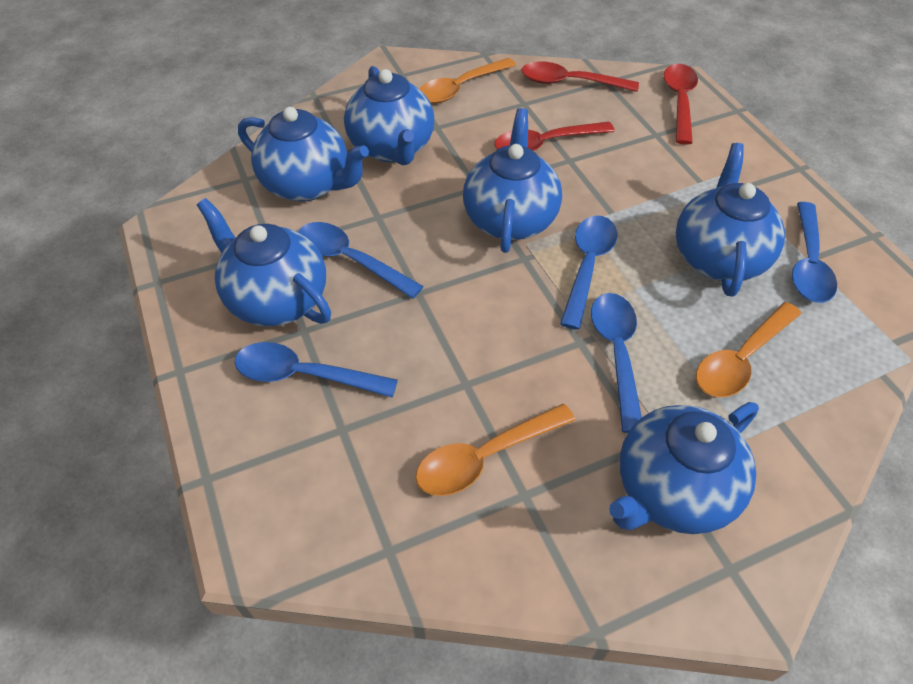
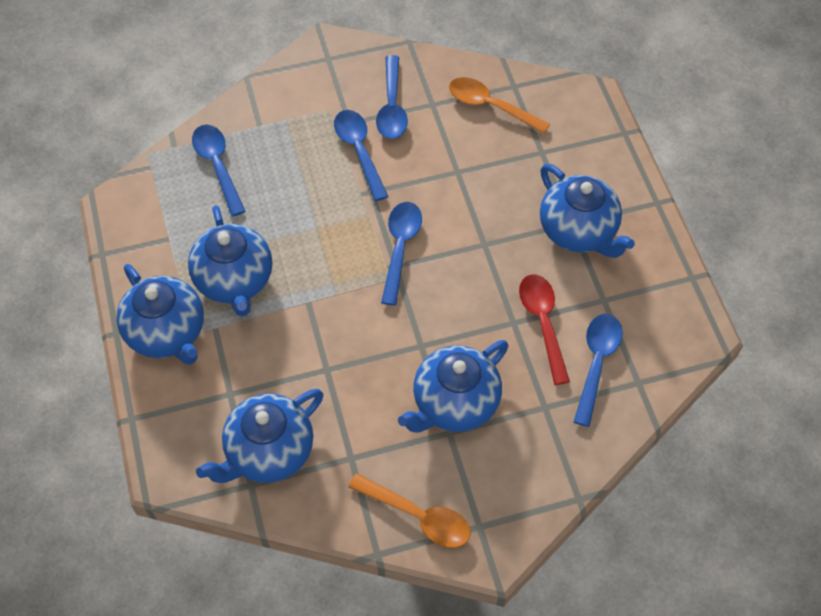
blue teapot: 6 -> 5
orange spoon: 3 -> 2
red spoon: 3 -> 1

